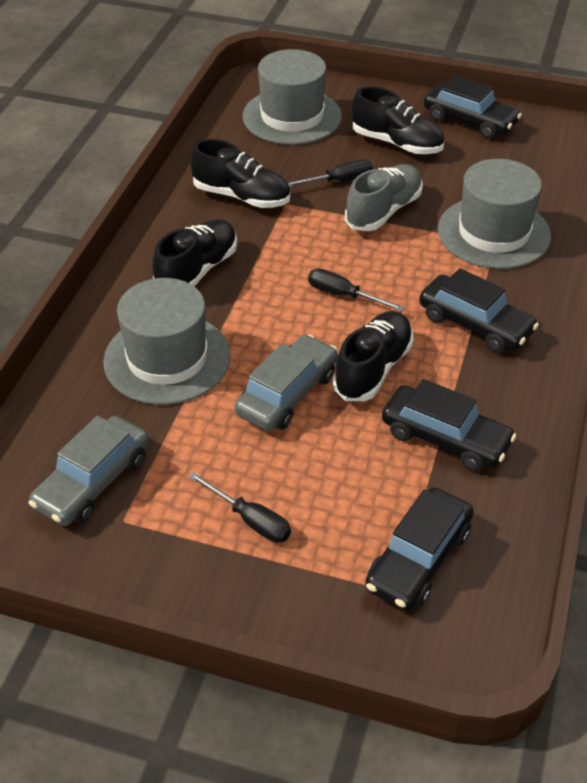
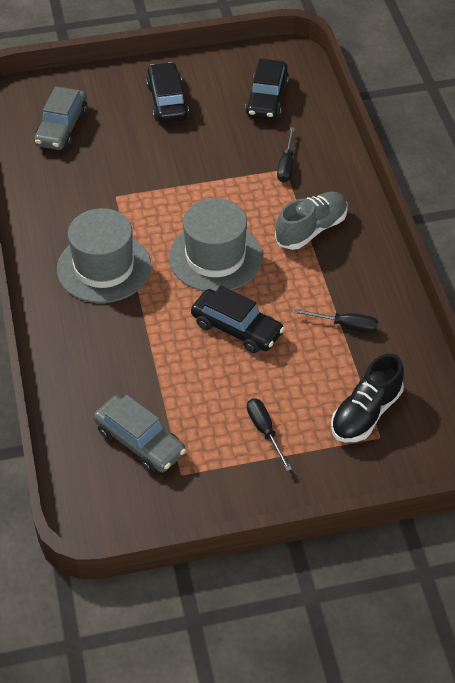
black car: 4 -> 3
black shoe: 4 -> 1
grey hat: 3 -> 2

